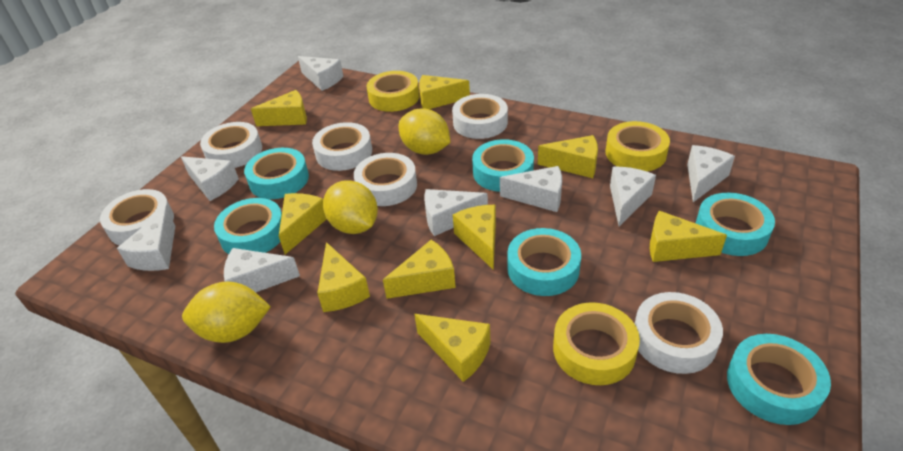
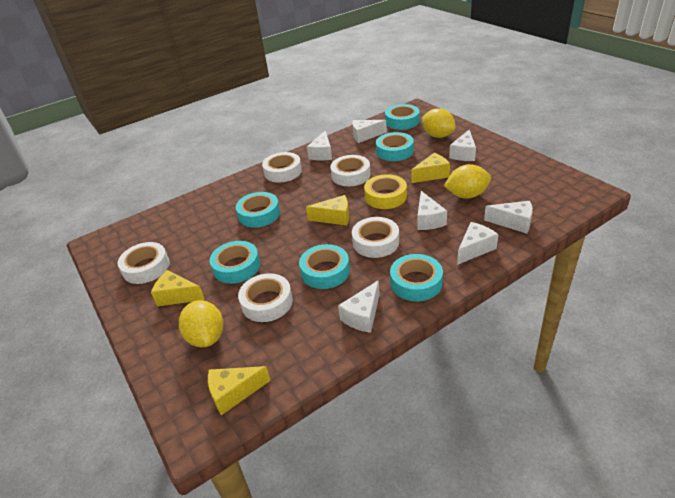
white cheese: 8 -> 7
white tape: 6 -> 5
yellow cheese: 9 -> 4
yellow tape: 3 -> 1

